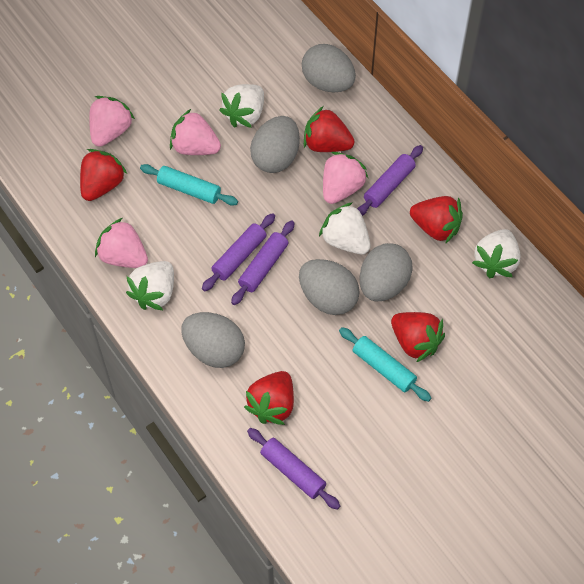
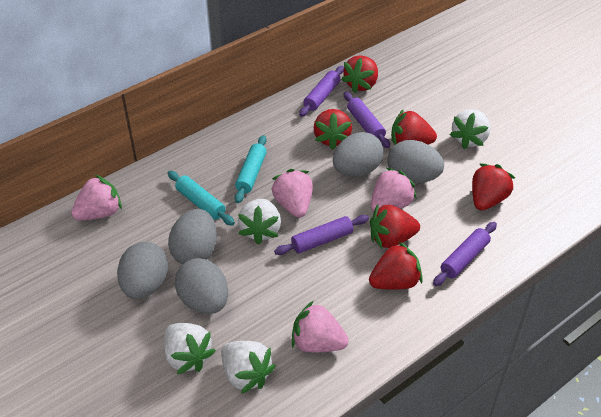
red strawberry: 5 -> 6

